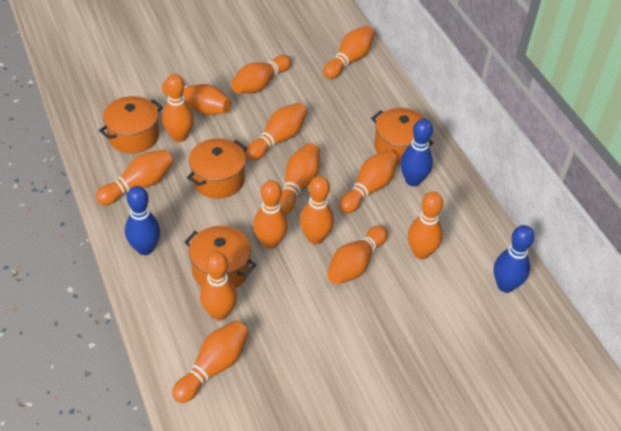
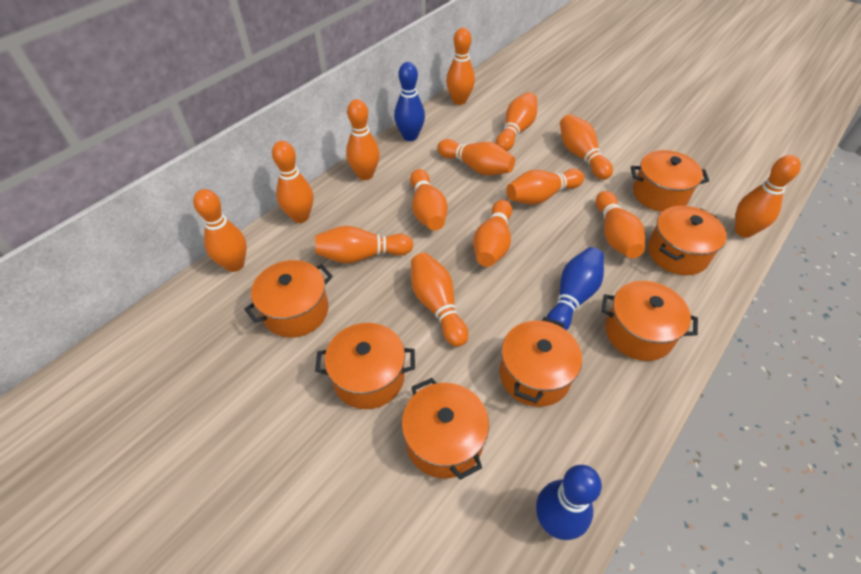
orange pot: 4 -> 7

